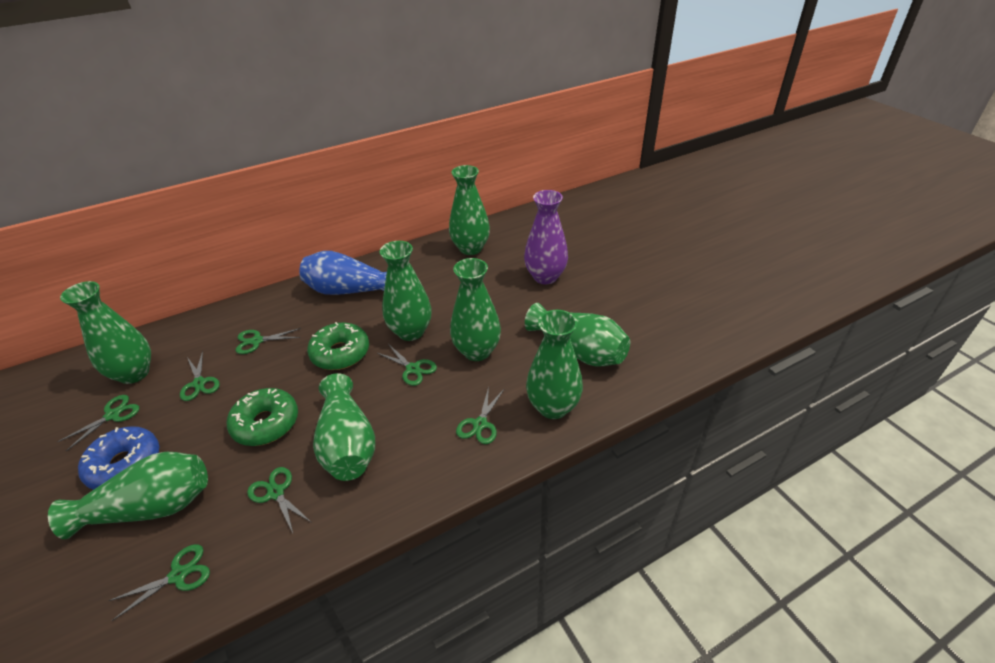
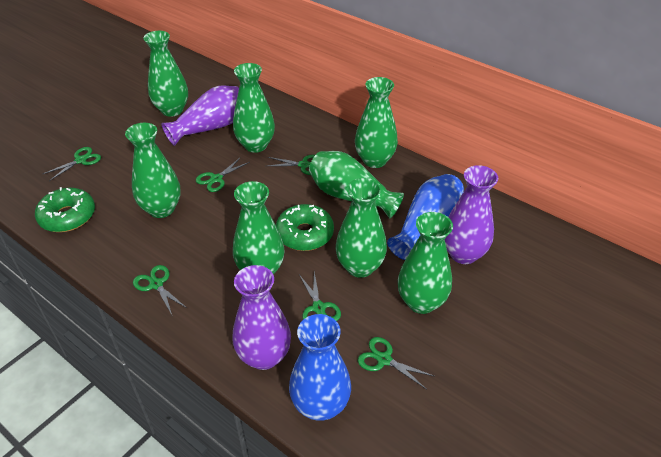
blue donut: 1 -> 0
blue vase: 1 -> 2
green scissors: 7 -> 6
purple vase: 1 -> 3

